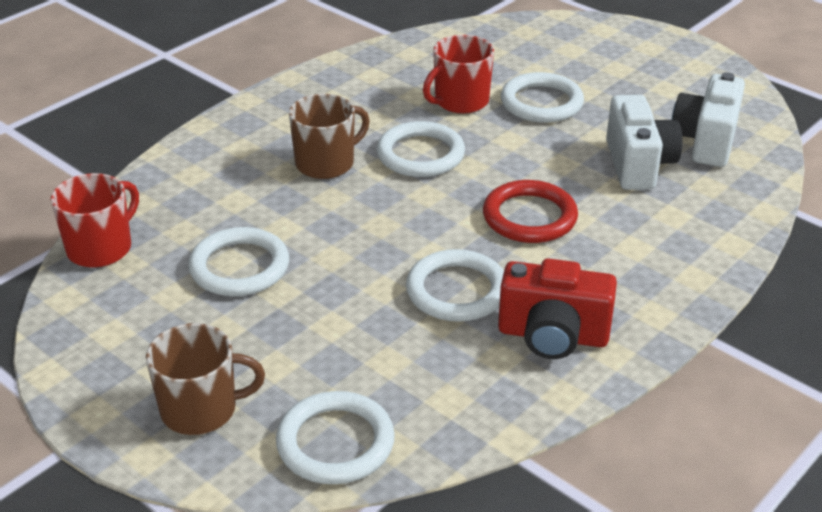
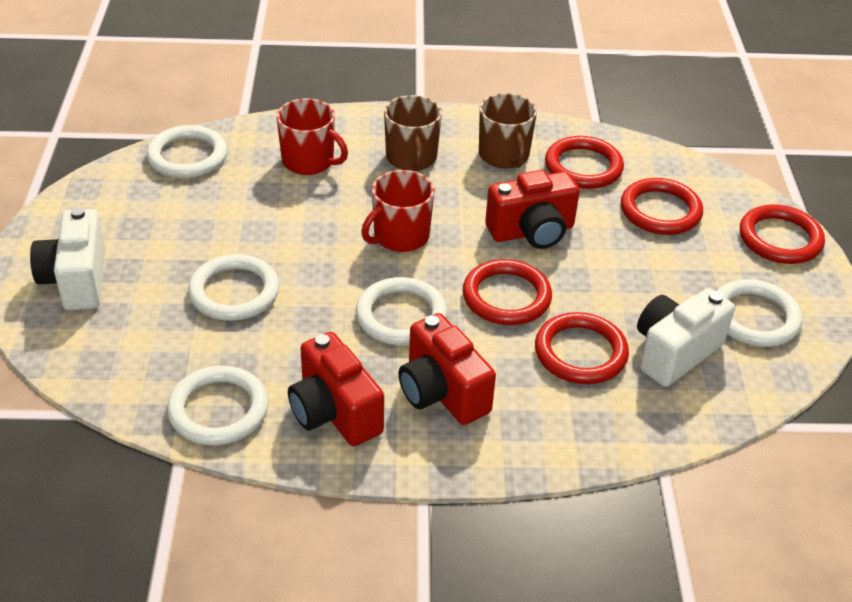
red camera: 1 -> 3
red ring: 1 -> 5

